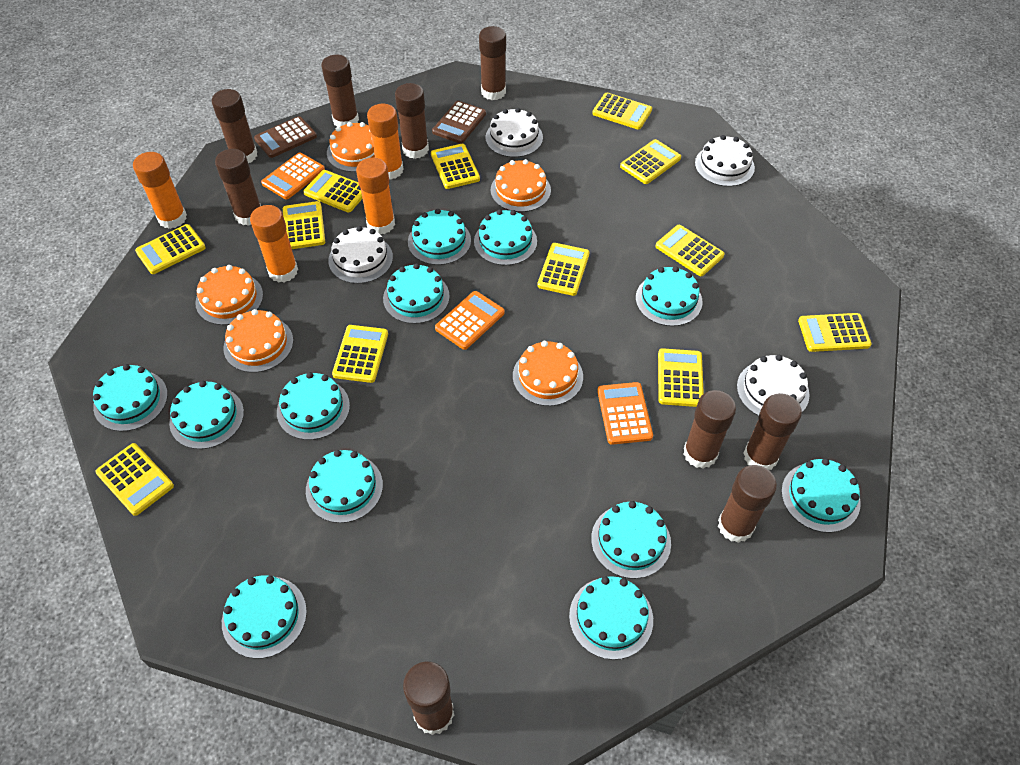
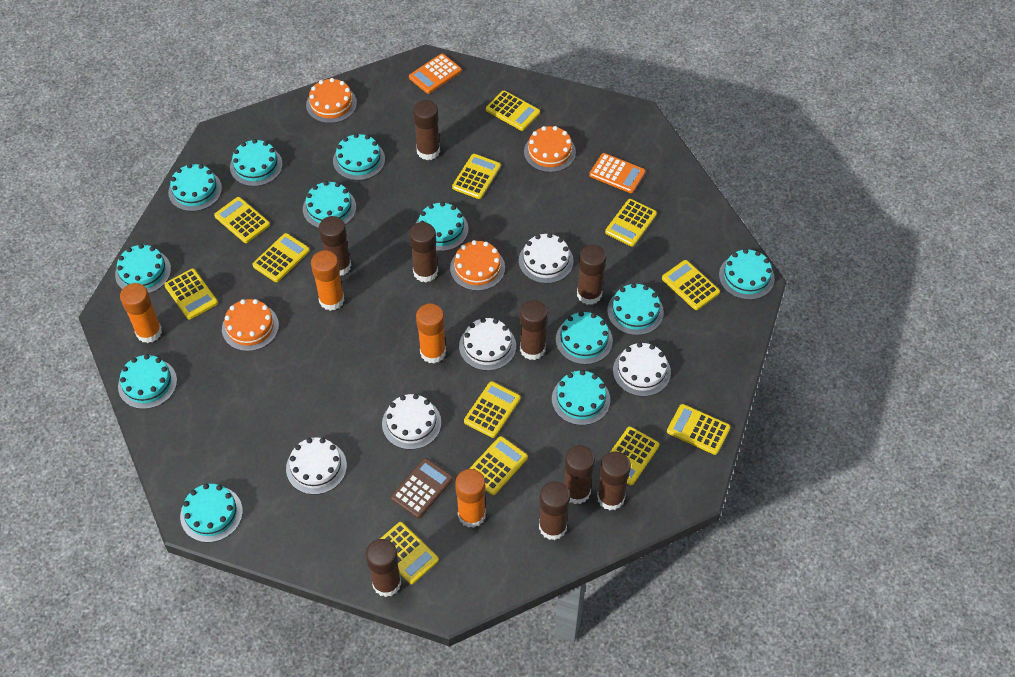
brown calculator: 2 -> 1
orange cake: 5 -> 4
orange calculator: 3 -> 2
white cake: 4 -> 5

